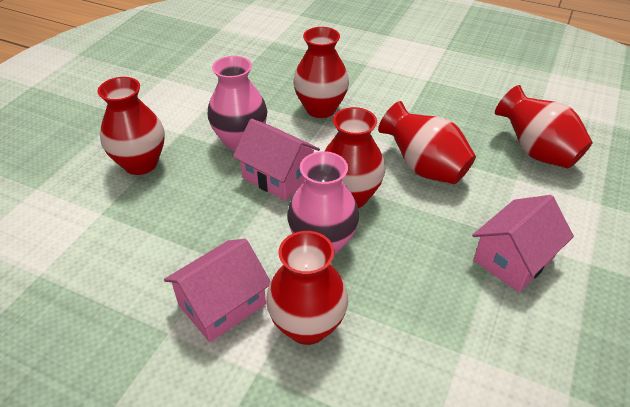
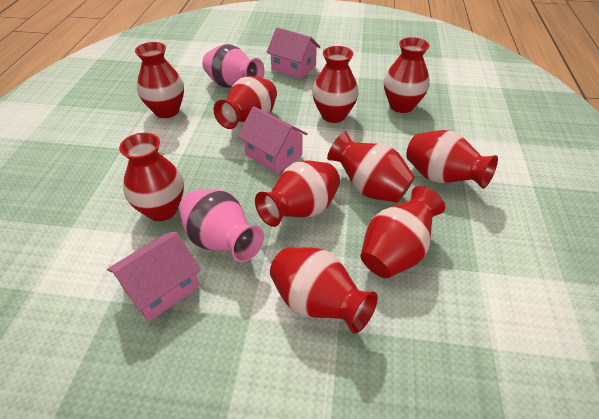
red vase: 6 -> 10

